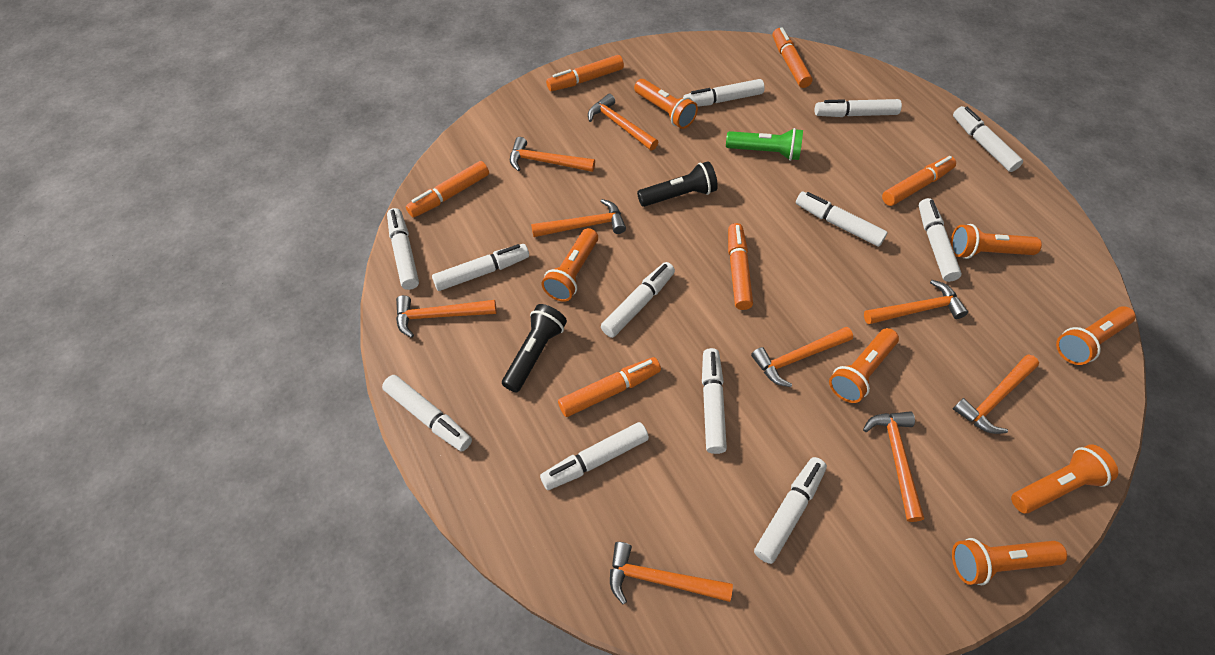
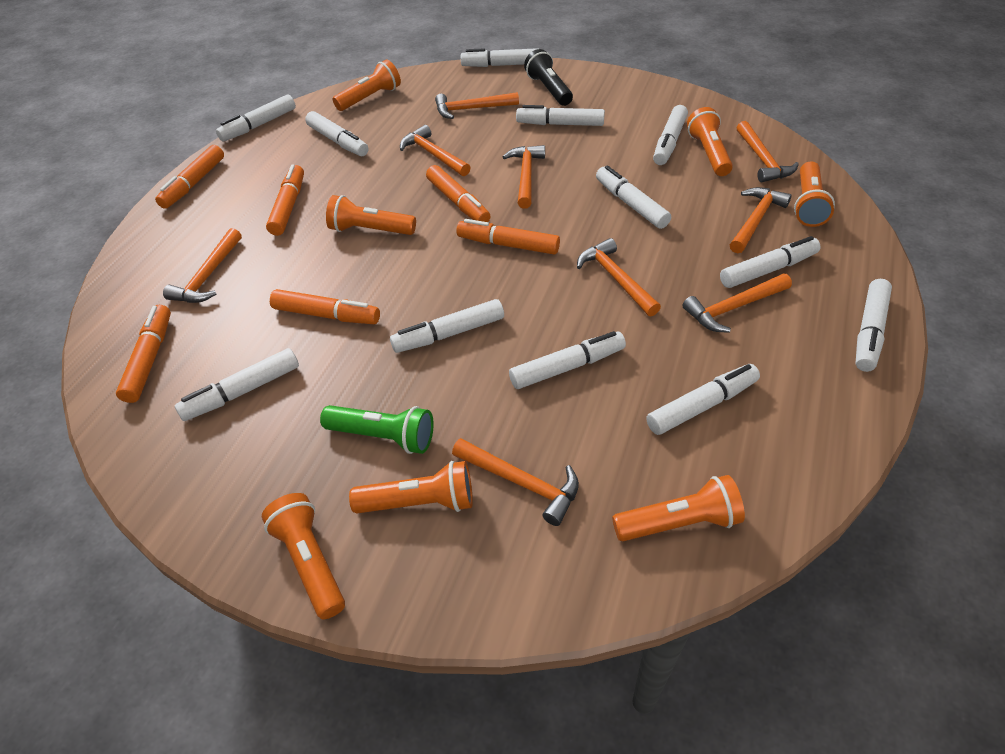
black flashlight: 2 -> 1

